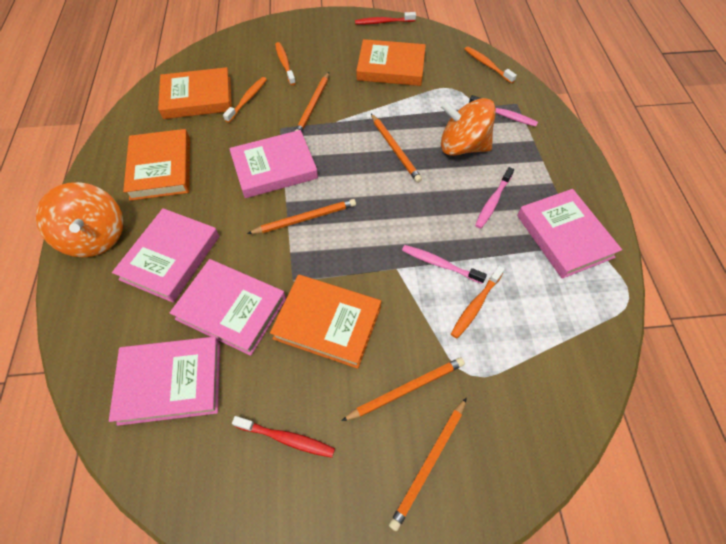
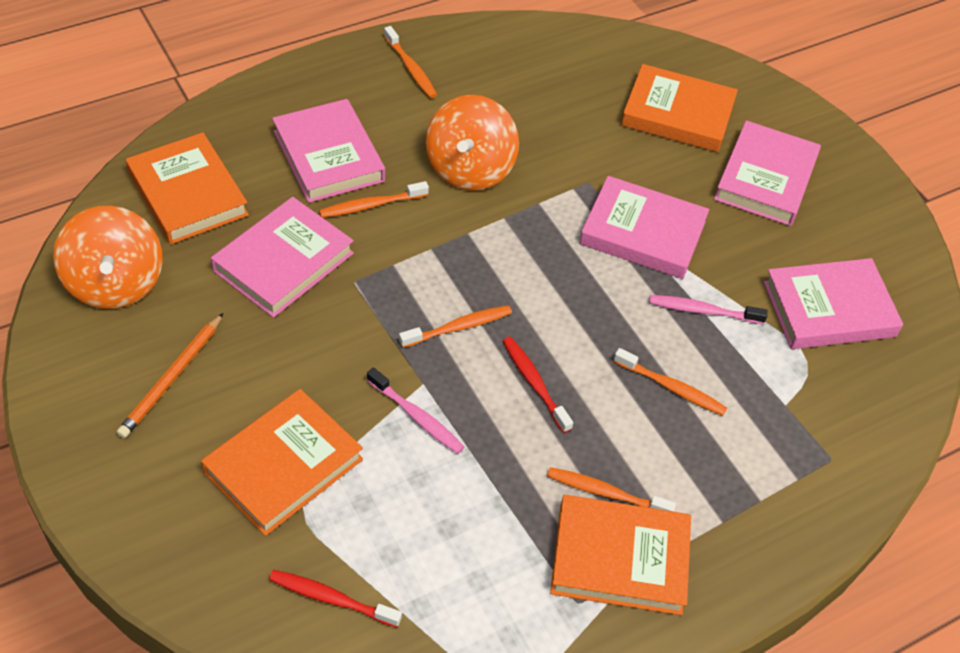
orange pencil: 5 -> 1
orange toothbrush: 4 -> 5
pink toothbrush: 3 -> 2

